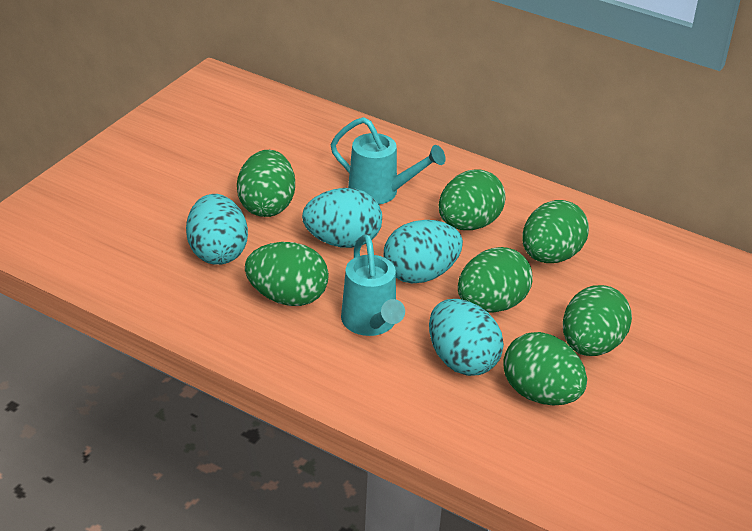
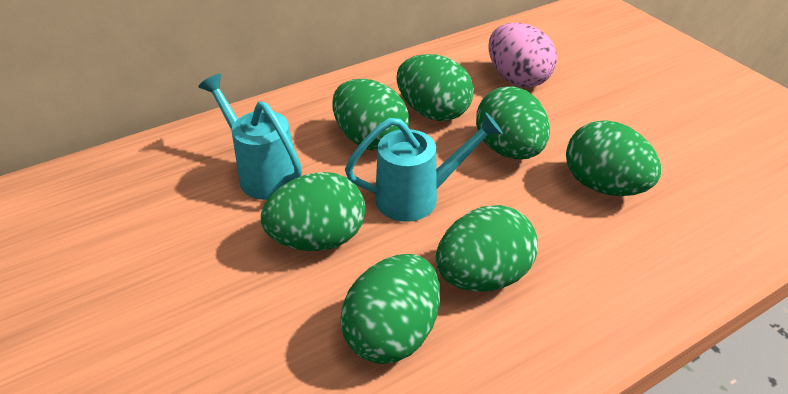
pink egg: 0 -> 1
turquoise egg: 4 -> 0

